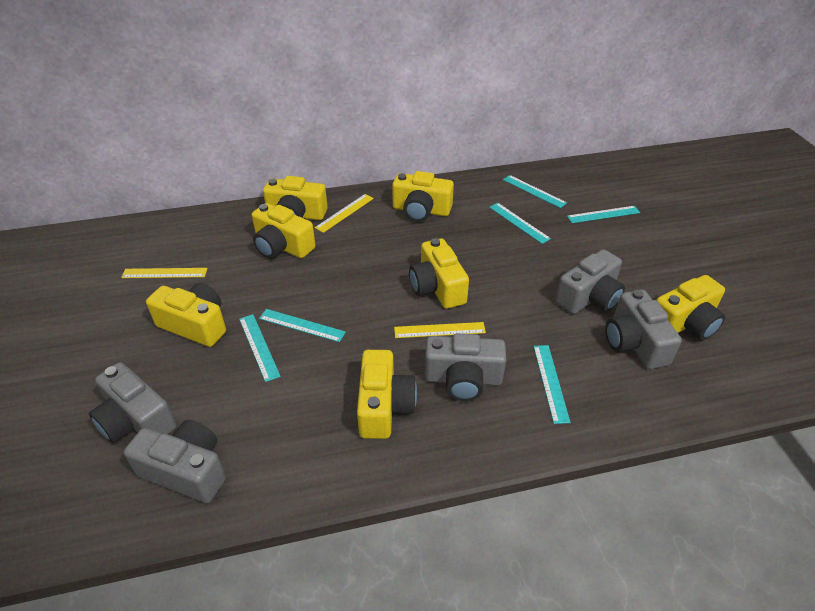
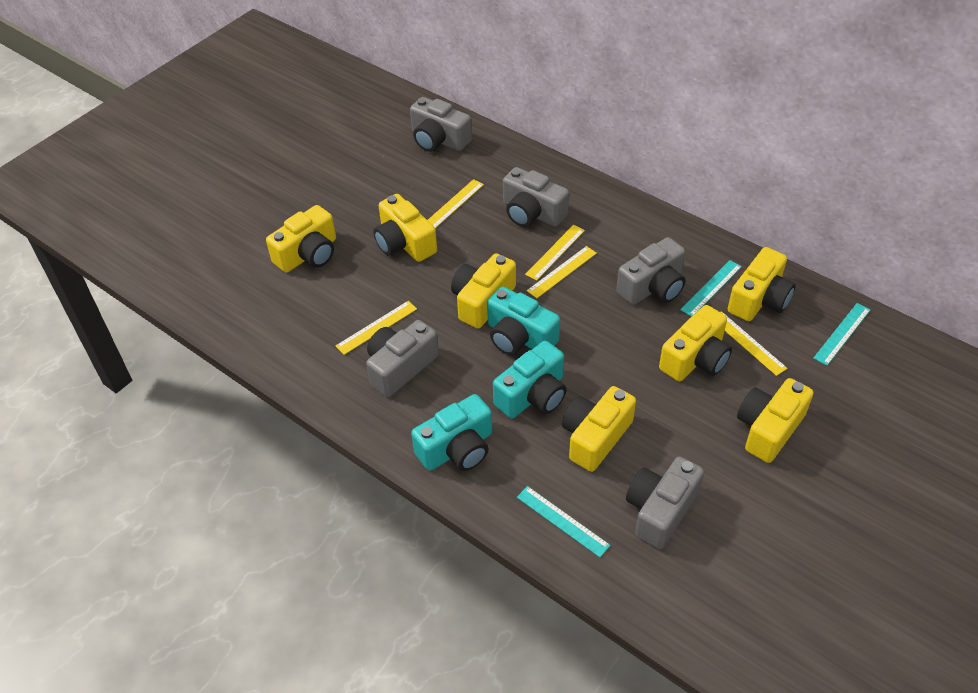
turquoise camera: 0 -> 3
turquoise ruler: 6 -> 3
yellow ruler: 3 -> 5

